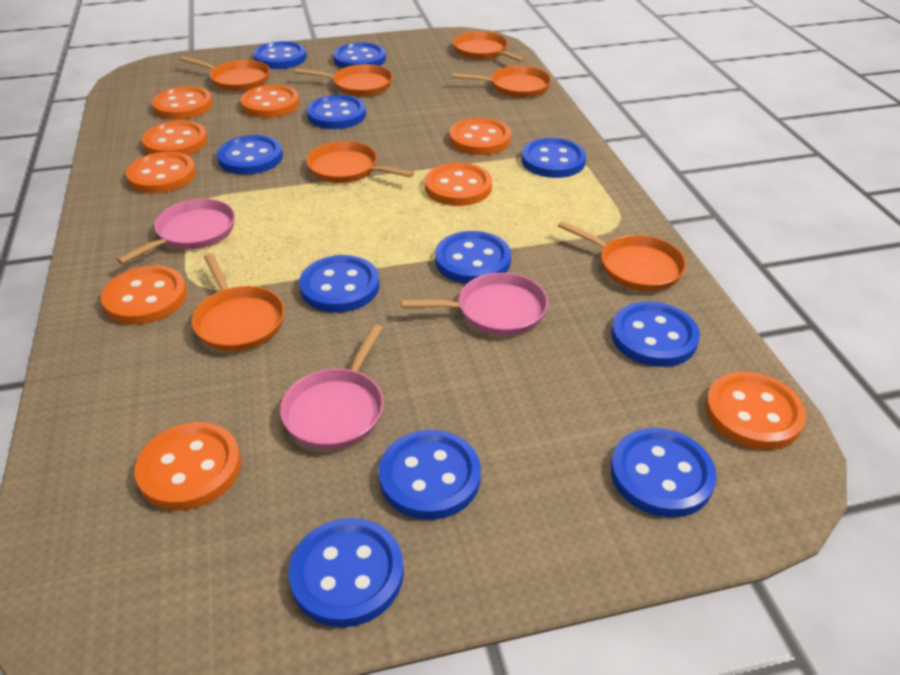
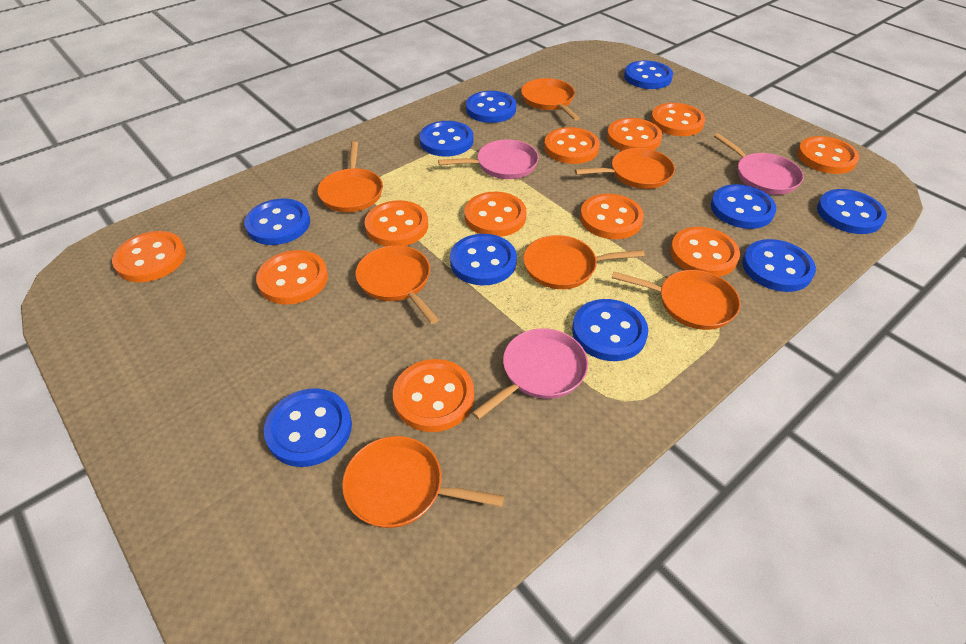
blue button: 11 -> 10
orange button: 9 -> 11

